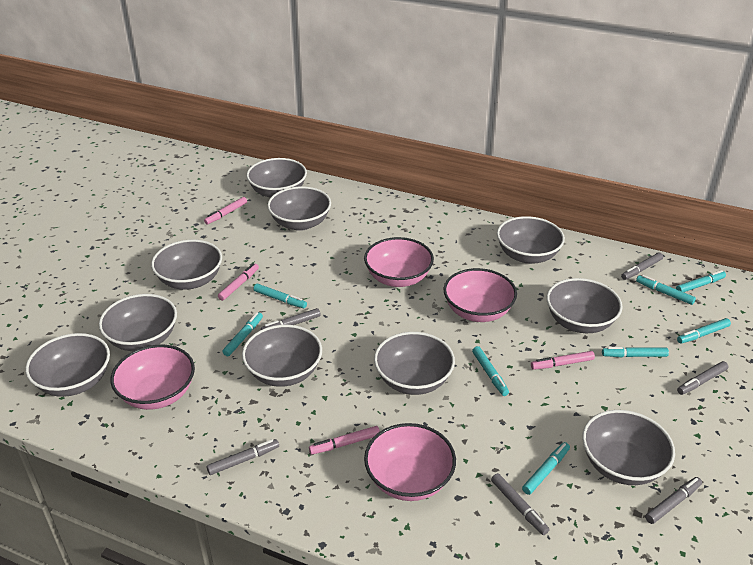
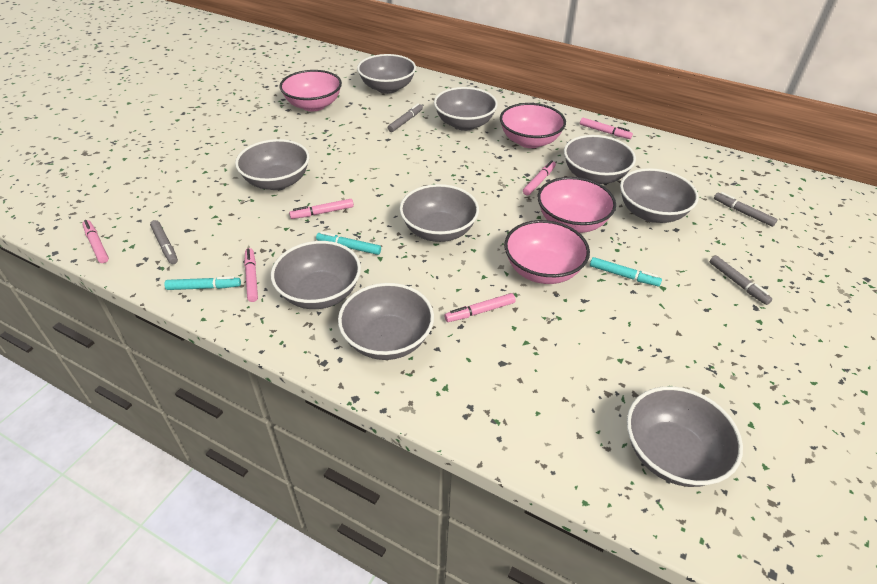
grey bowl: 10 -> 9
grey marker: 6 -> 4
pink marker: 4 -> 6
turquoise marker: 8 -> 3

